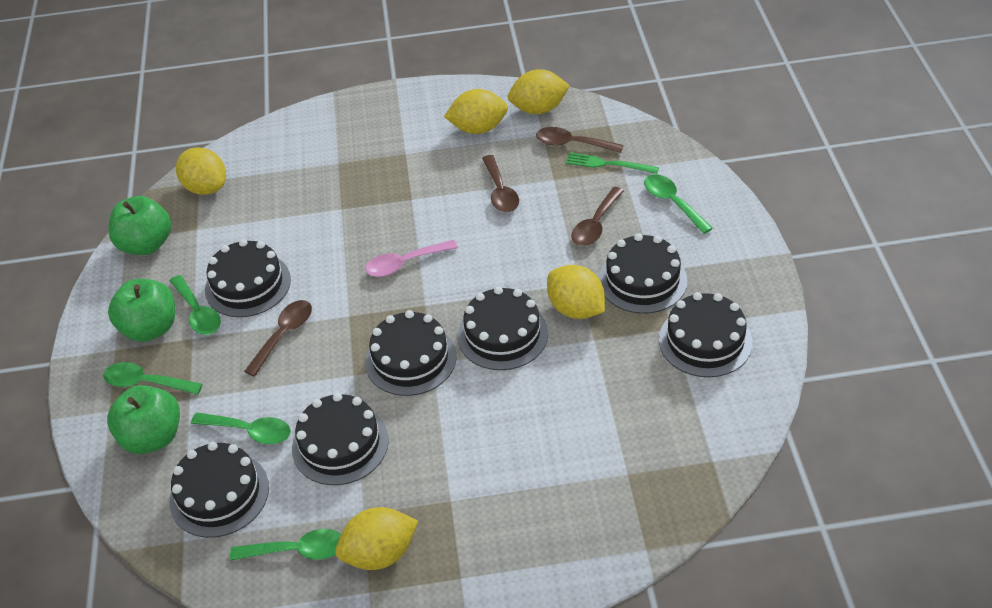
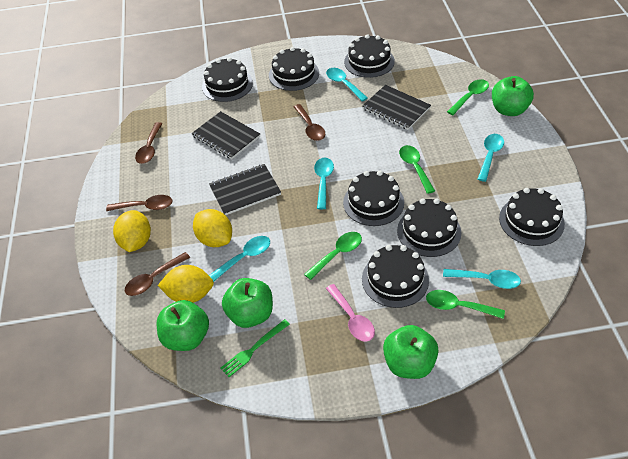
black notebook: 0 -> 3
green apple: 3 -> 4
green spoon: 5 -> 4
turquoise spoon: 0 -> 5
yellow lemon: 5 -> 3

